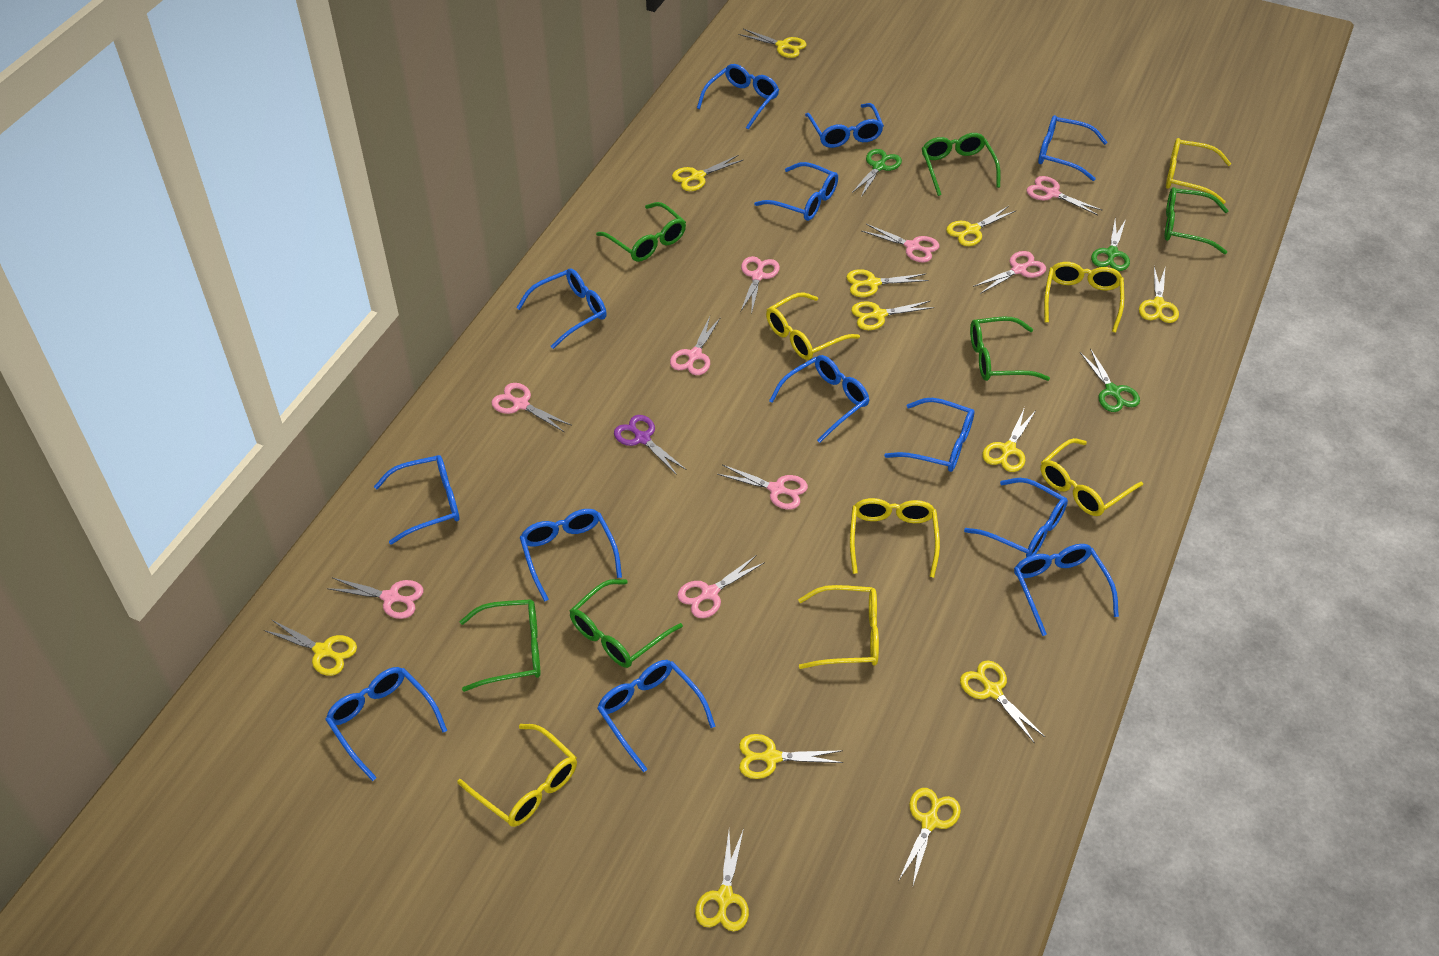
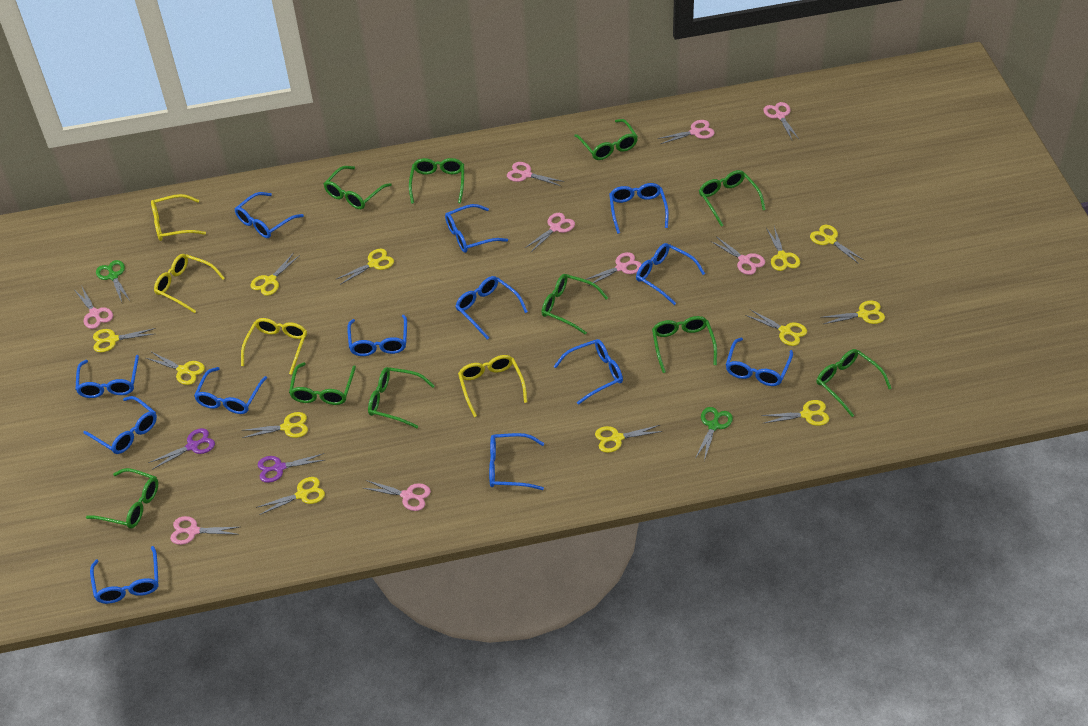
green glasses: 6 -> 10
green scissors: 3 -> 2
purple scissors: 1 -> 2
yellow glasses: 7 -> 4

